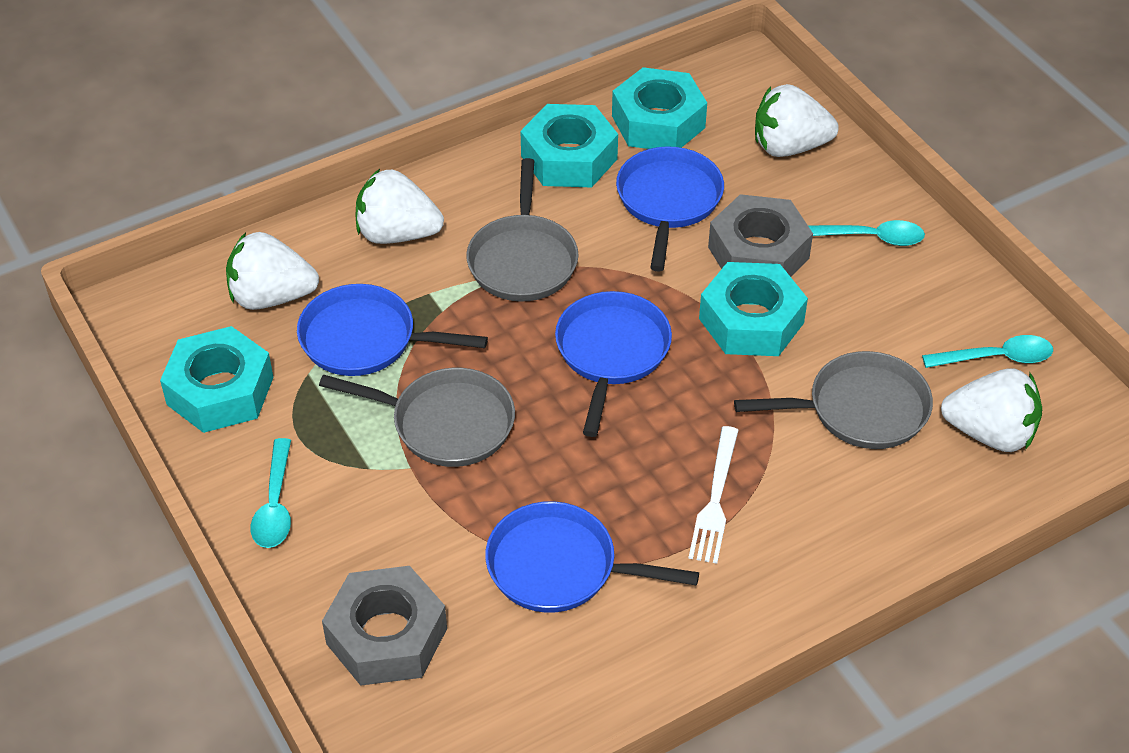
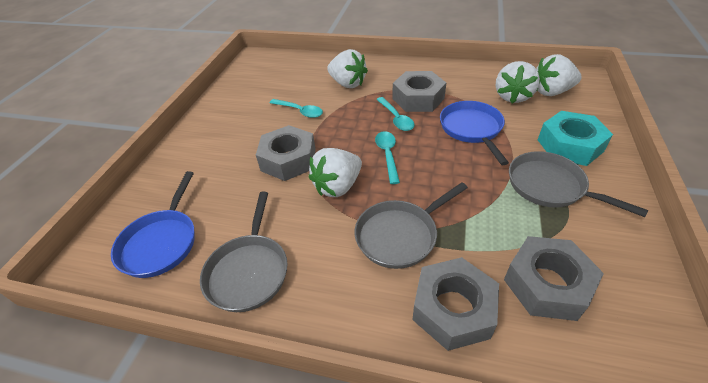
blue pan: 4 -> 2
grey nut: 2 -> 4
turquoise nut: 4 -> 1
white fork: 1 -> 0

